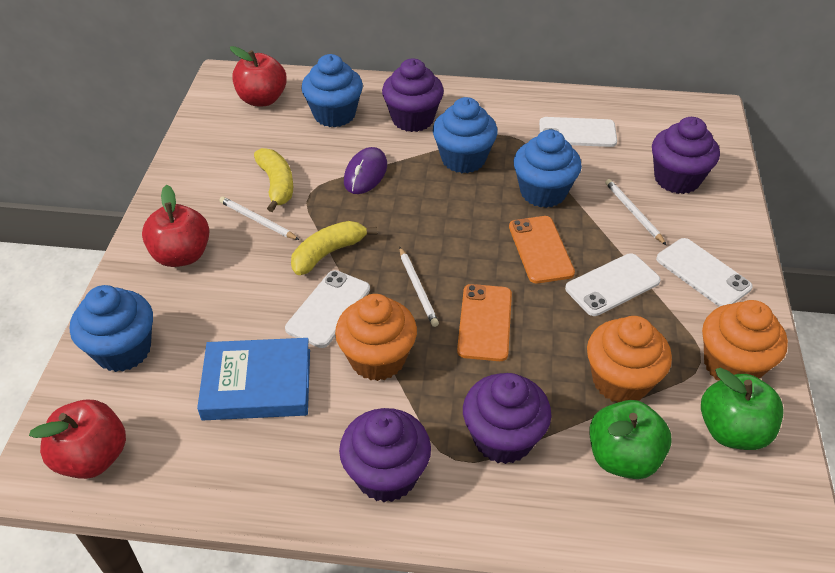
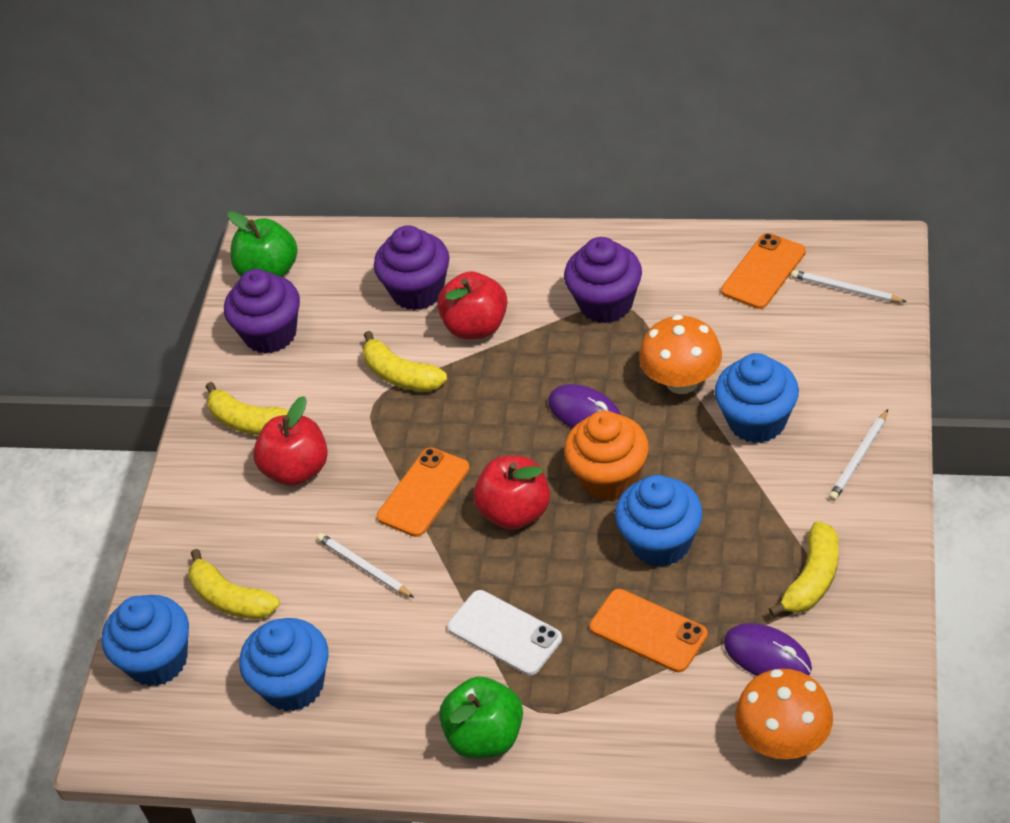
blue book: 1 -> 0
orange cupcake: 3 -> 1
orange mushroom: 0 -> 2
orange phone: 2 -> 3
purple cupcake: 4 -> 3
purple mouse: 1 -> 2
white phone: 4 -> 1
yellow banana: 2 -> 4

